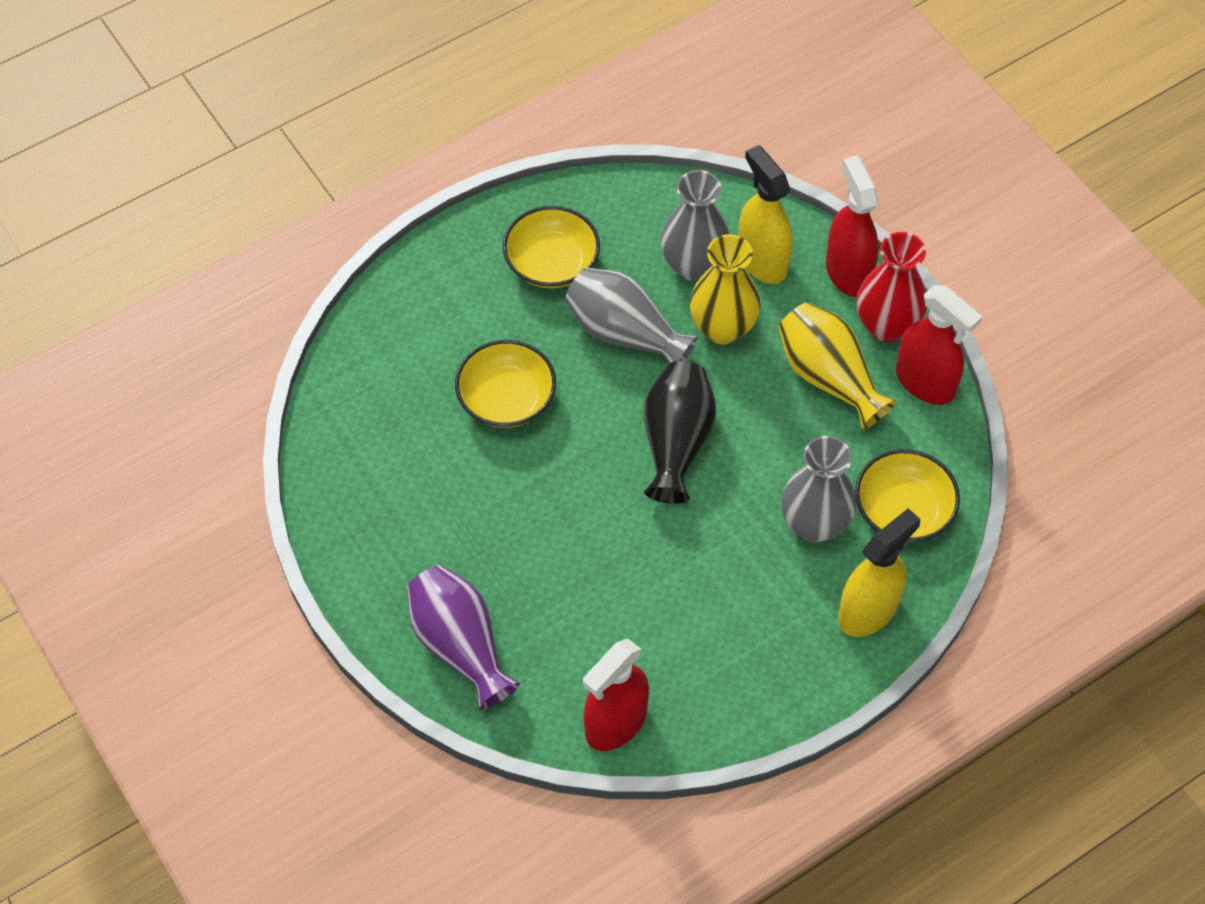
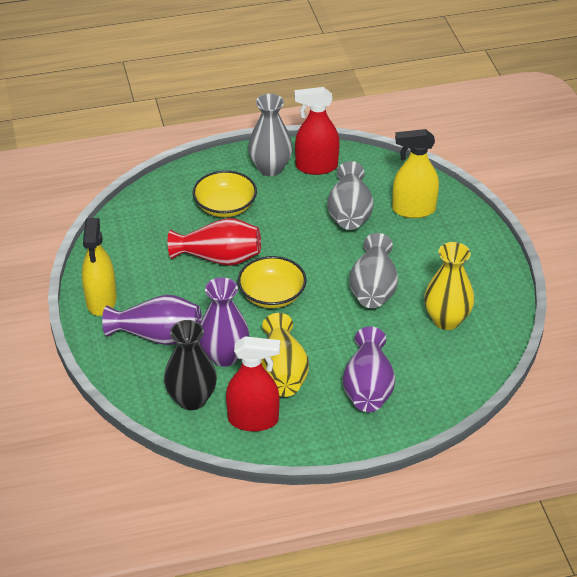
purple vase: 1 -> 3
red spray bottle: 3 -> 2
yellow bowl: 3 -> 2

